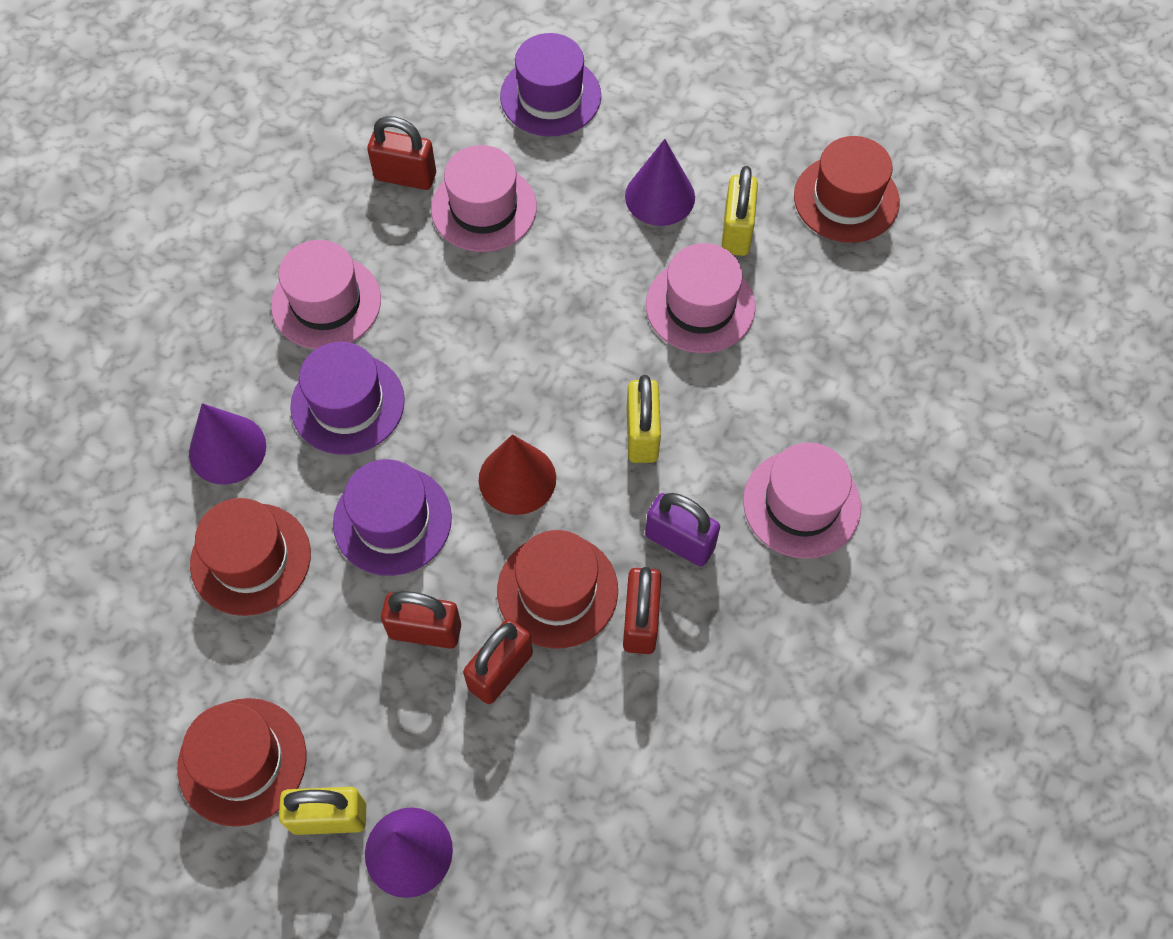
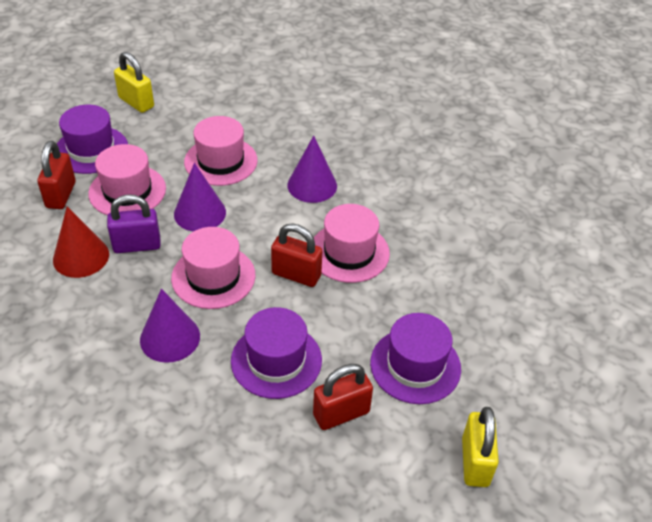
red hat: 4 -> 0
red padlock: 4 -> 3
yellow padlock: 3 -> 2

